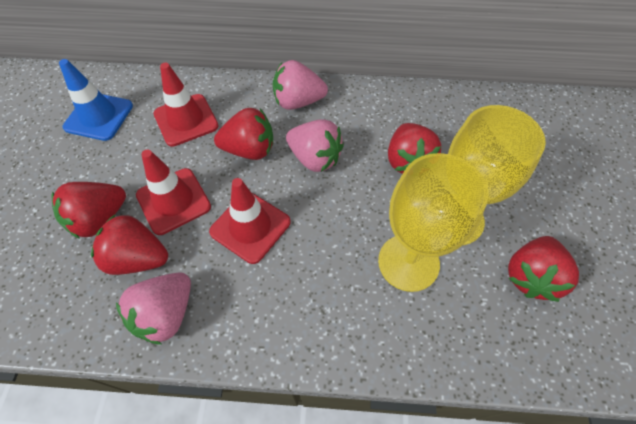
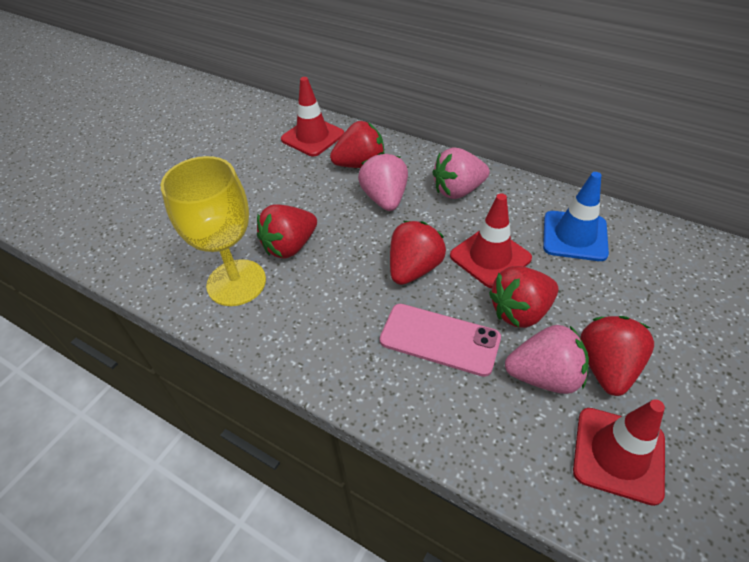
pink phone: 0 -> 1
yellow goblet: 2 -> 1

